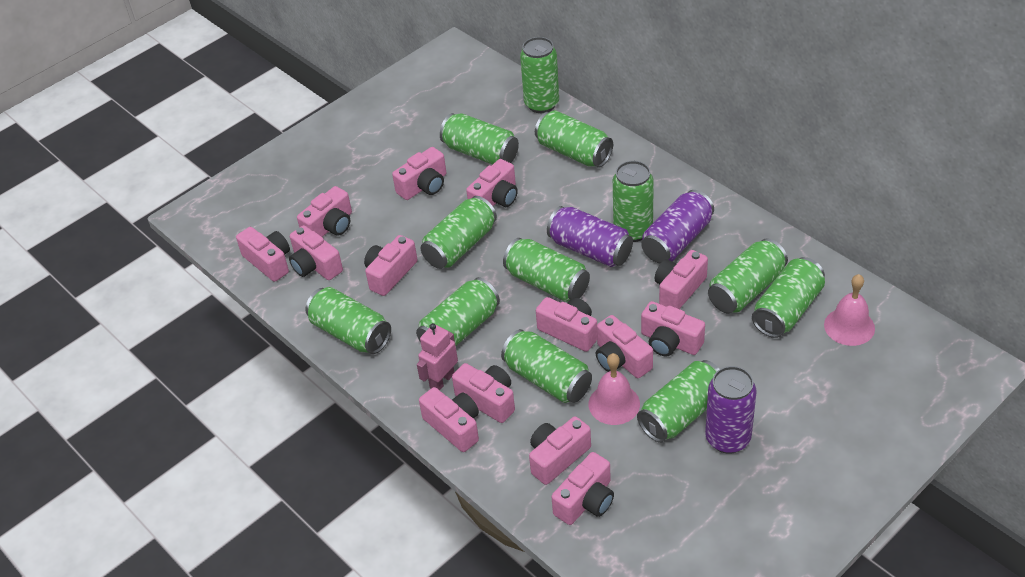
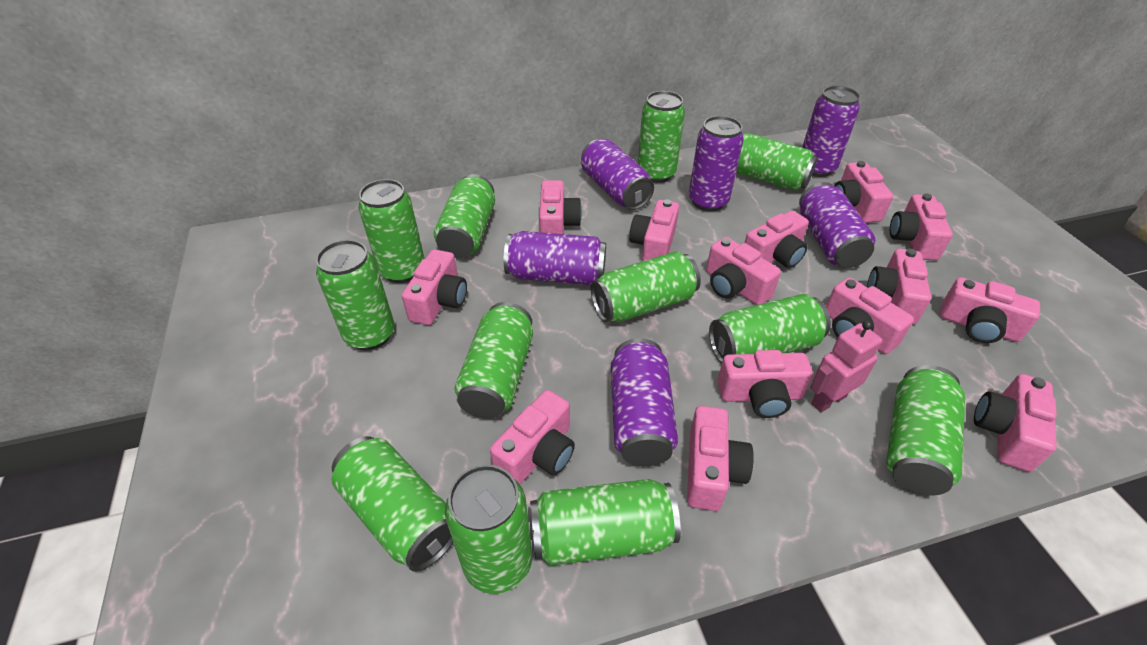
pink bell: 2 -> 0
purple can: 3 -> 6

